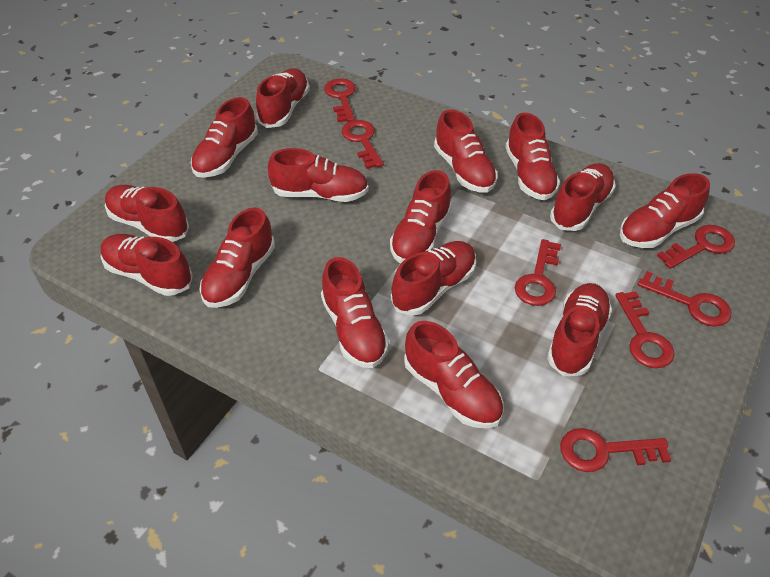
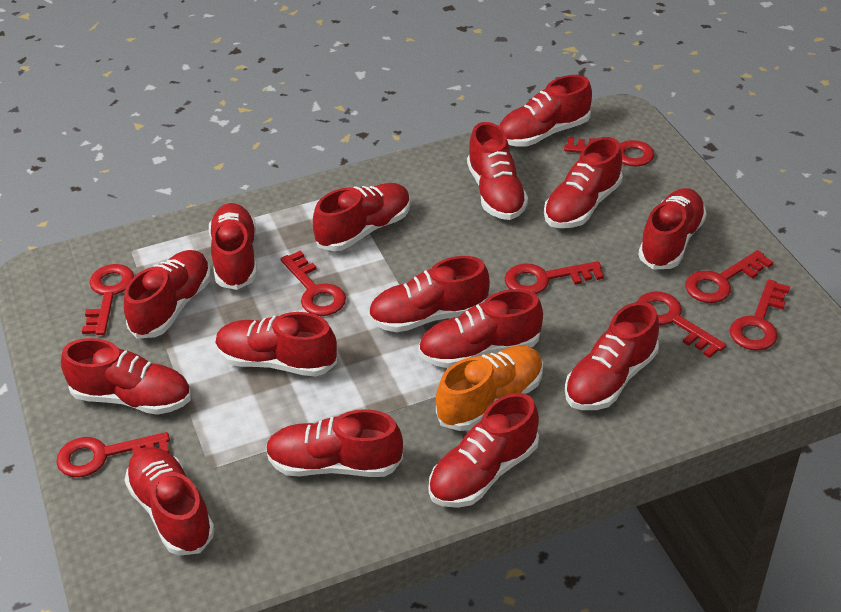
orange shoe: 0 -> 1
red key: 7 -> 8

